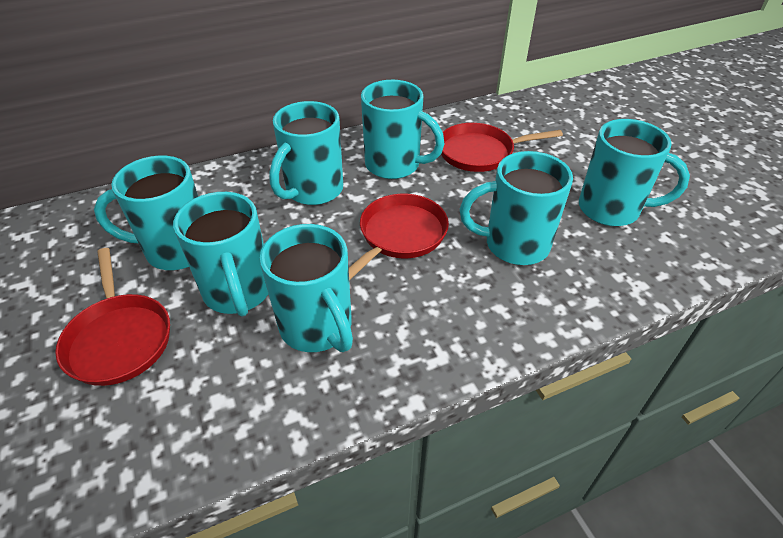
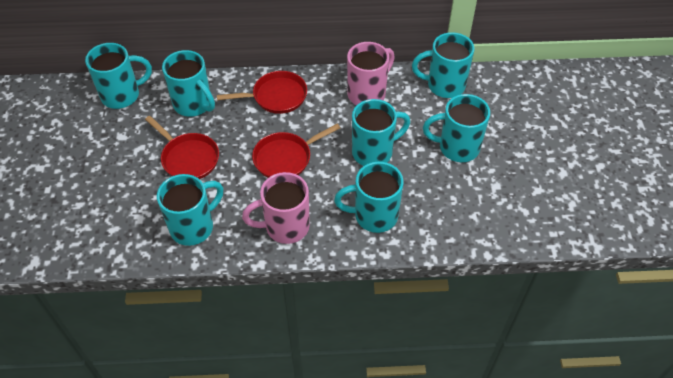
pink mug: 0 -> 2

